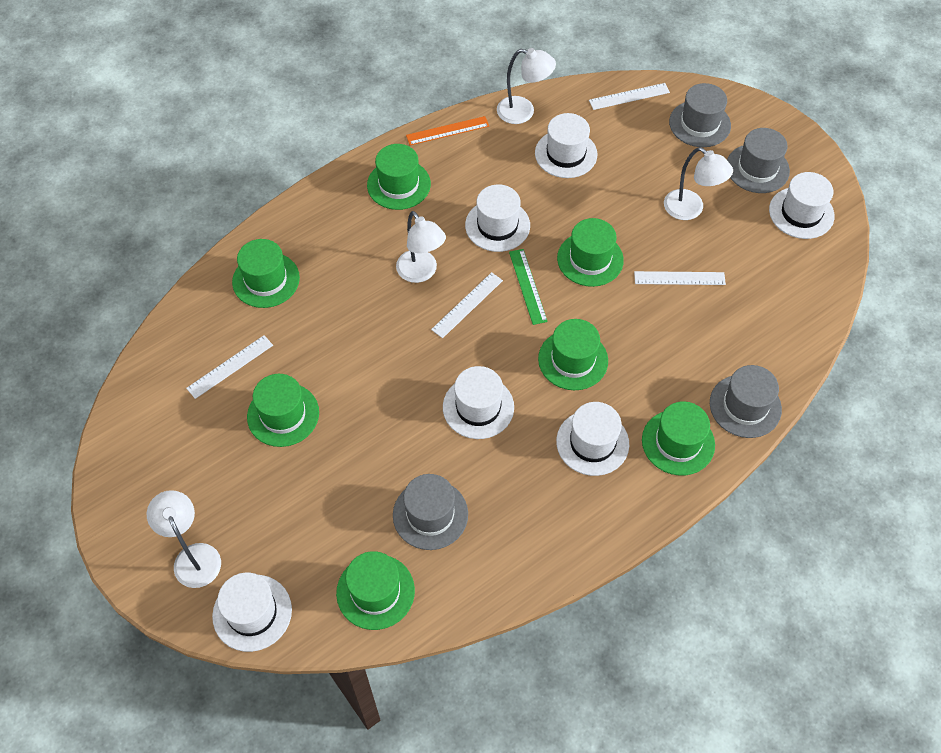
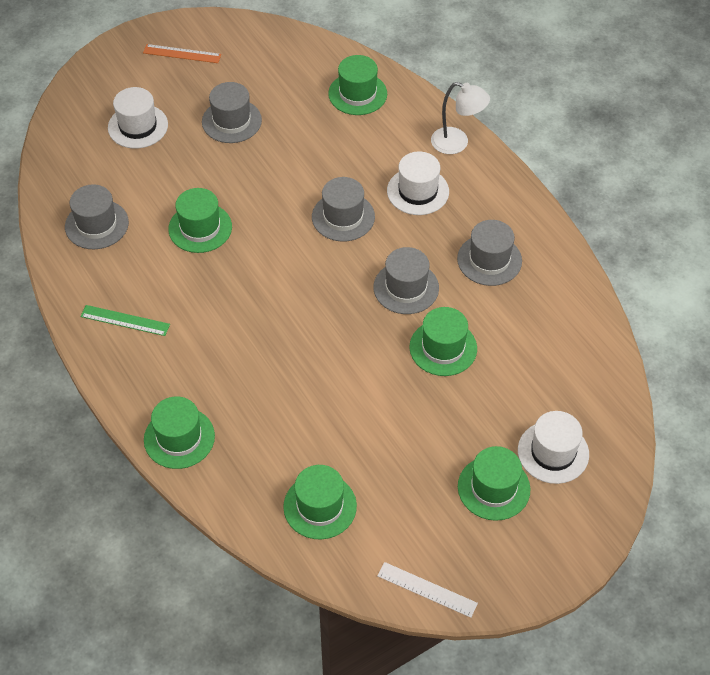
green hat: 7 -> 6
grey hat: 4 -> 5
white hat: 6 -> 3
white lamp: 4 -> 1
white ruler: 4 -> 1

